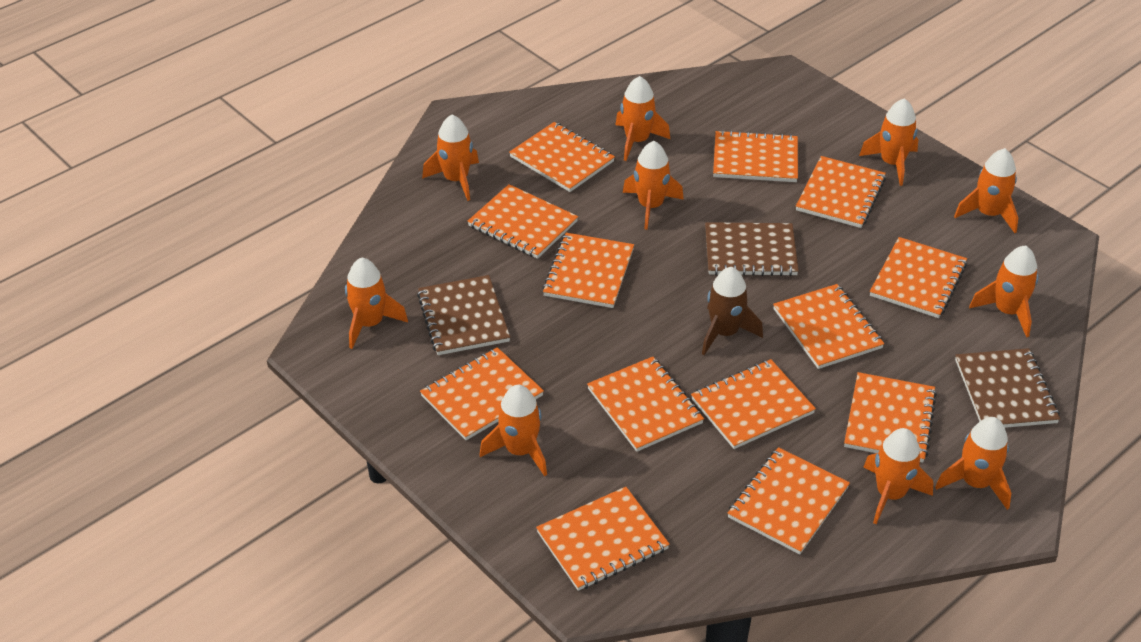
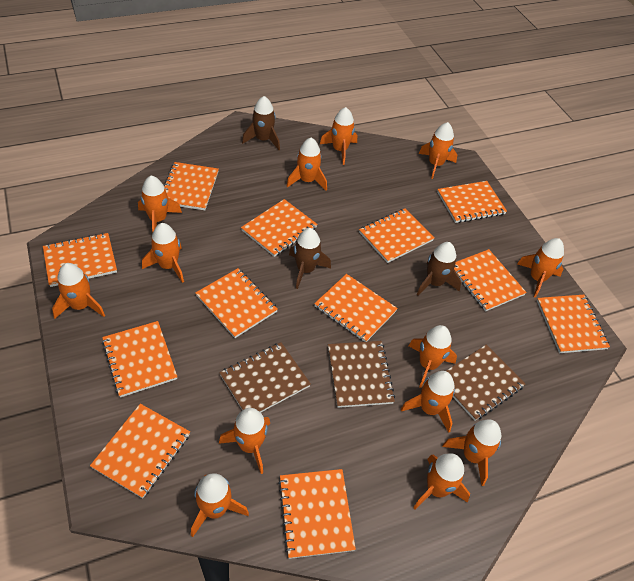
brown rocket: 1 -> 3
orange notebook: 13 -> 12
orange rocket: 10 -> 13

